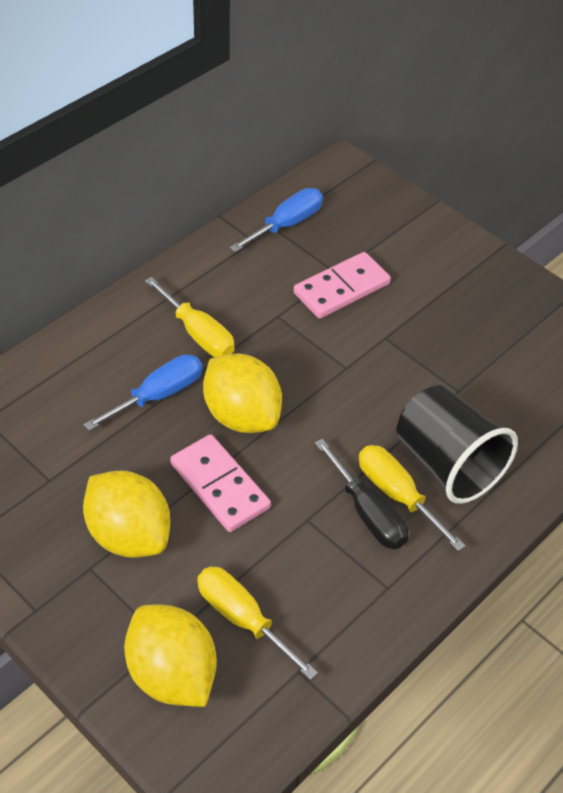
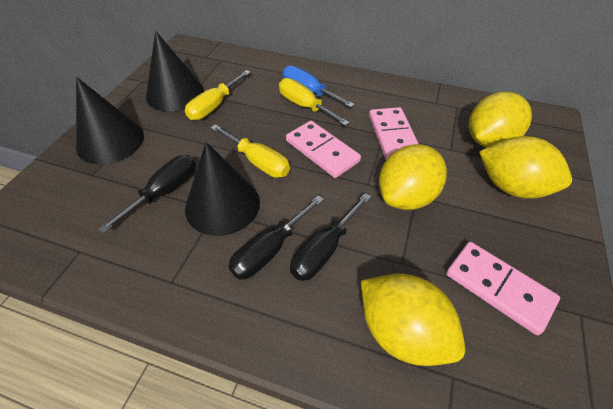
black cone: 0 -> 3
black cup: 1 -> 0
black screwdriver: 1 -> 3
blue screwdriver: 2 -> 1
pink domino: 2 -> 3
yellow lemon: 3 -> 4

